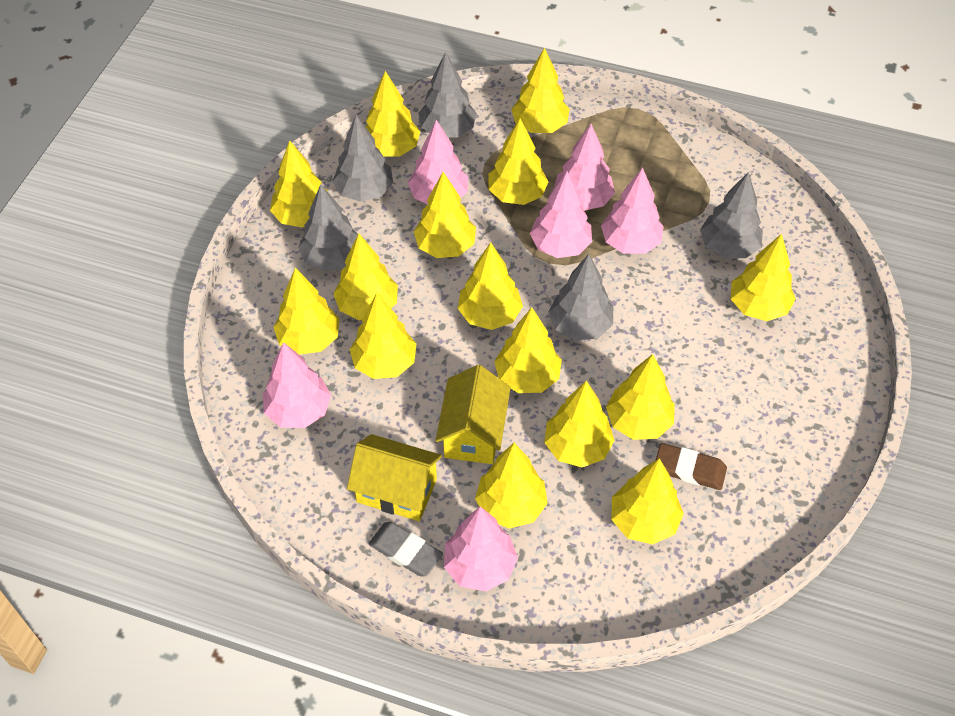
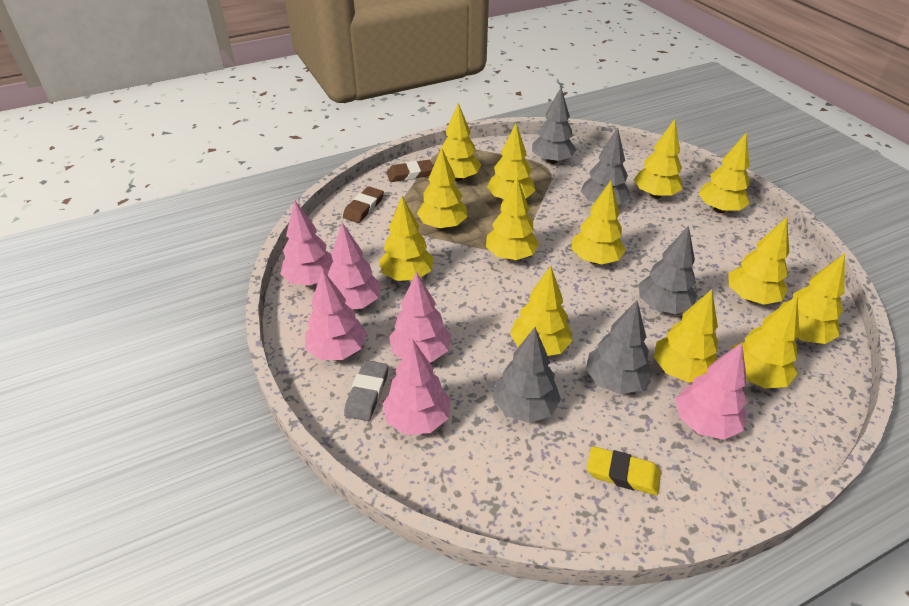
brown eraser: 1 -> 2
yellow eraser: 0 -> 1
yellow house: 2 -> 0
yellow tree: 15 -> 13

